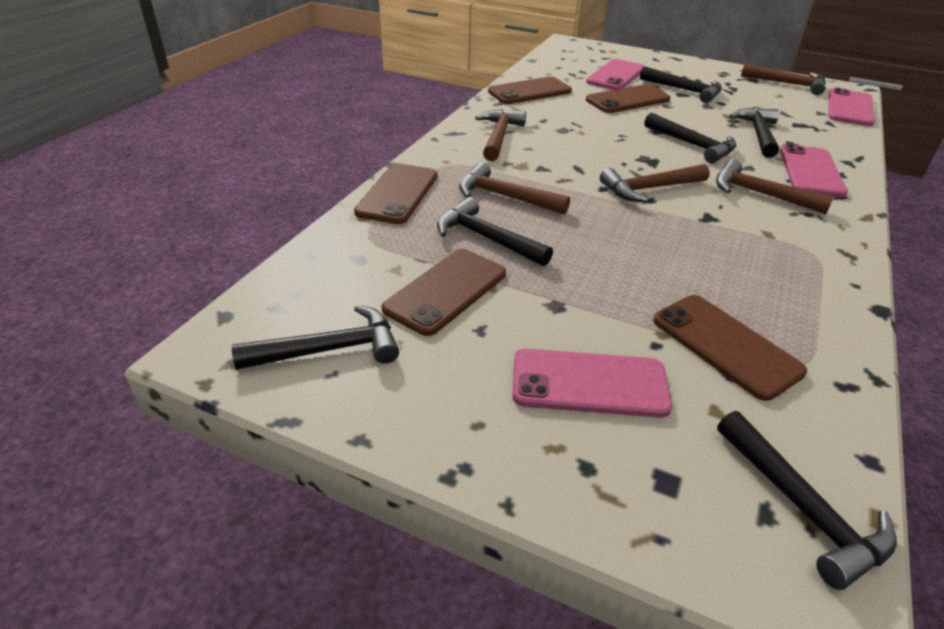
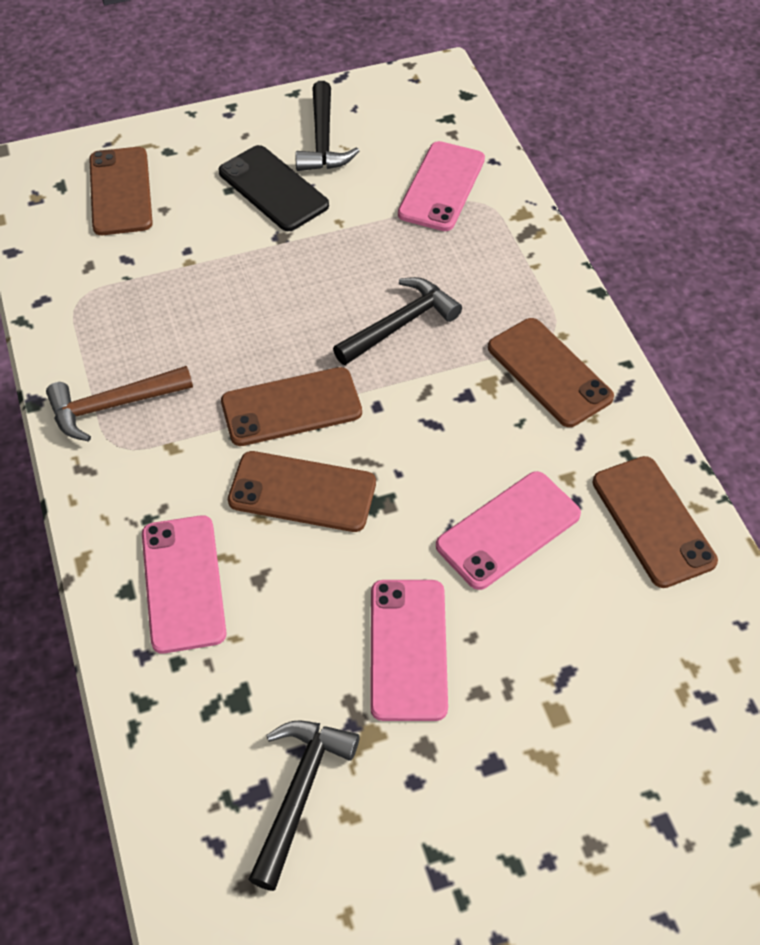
black hammer: 6 -> 3
black phone: 0 -> 1
brown hammer: 5 -> 1

